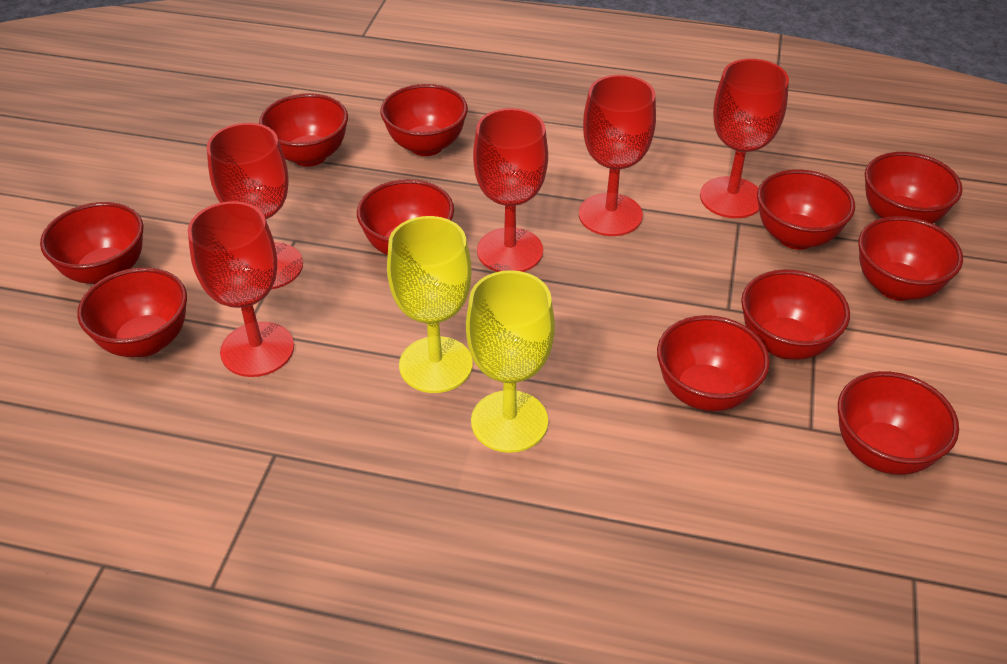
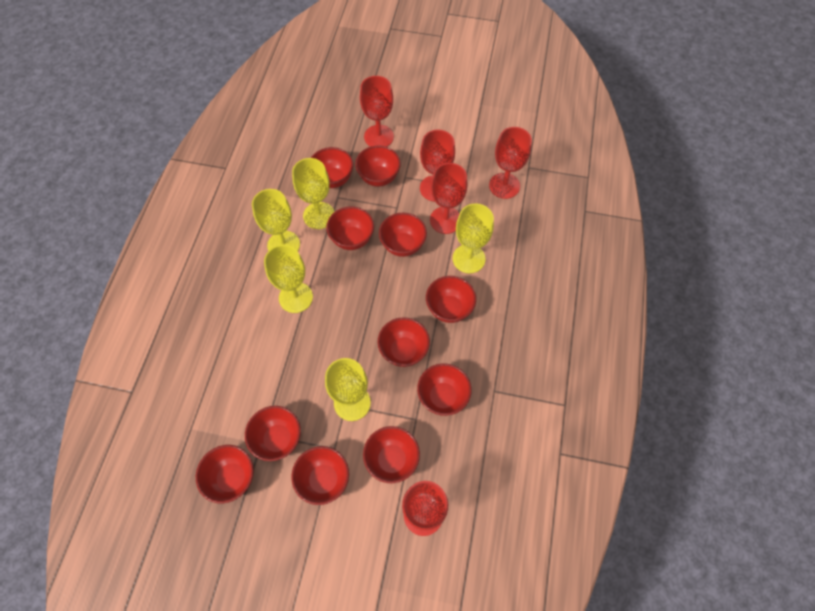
yellow goblet: 2 -> 5

